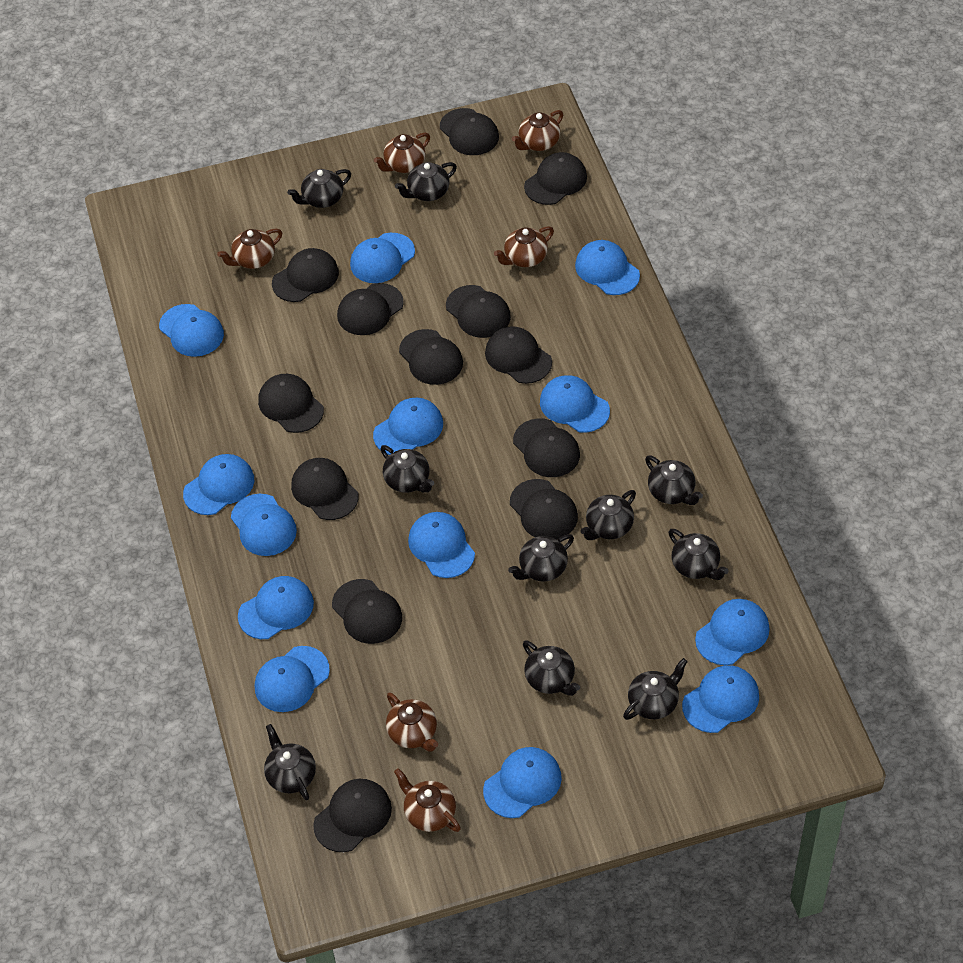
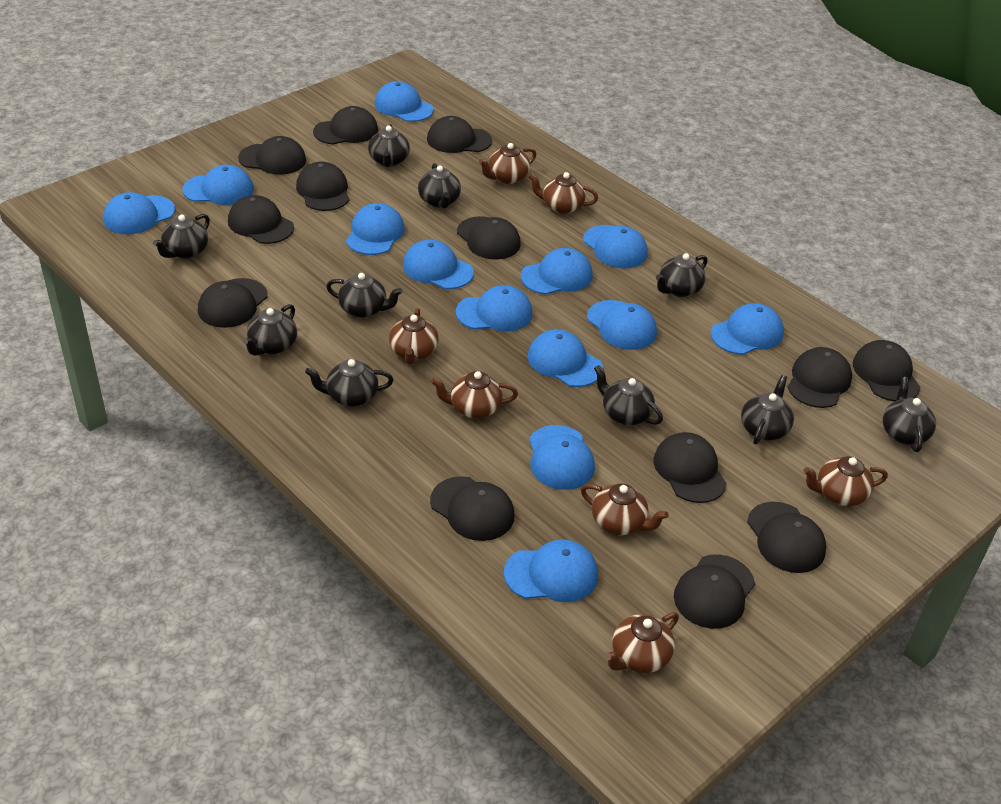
brown teapot: 6 -> 7

